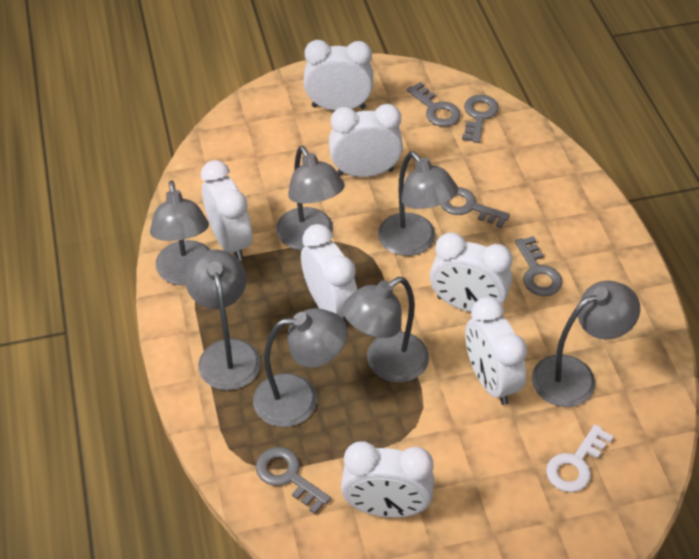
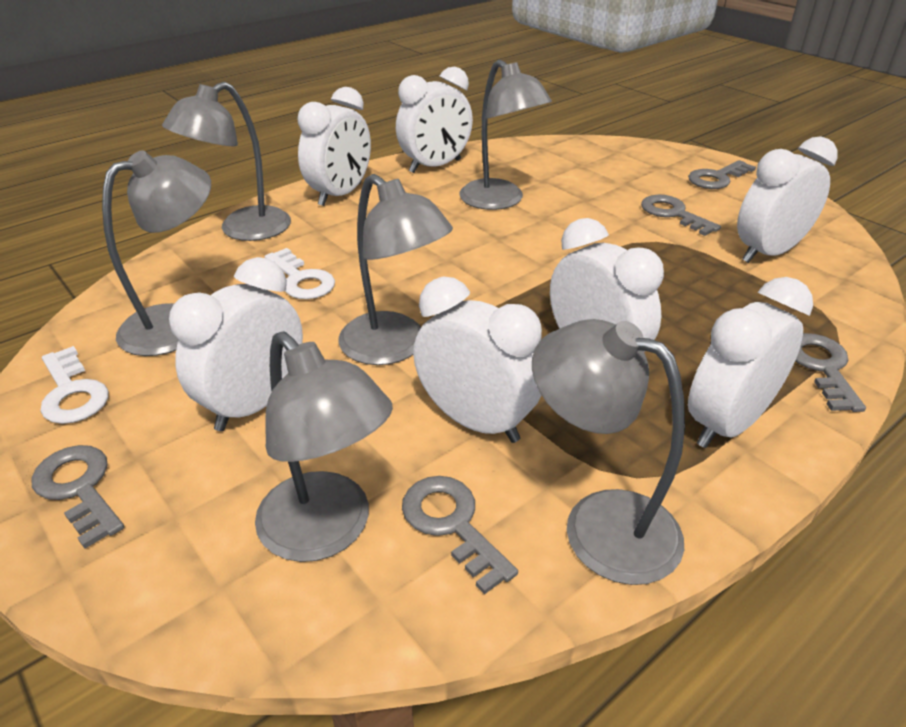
grey lamp: 7 -> 6
white key: 1 -> 2

